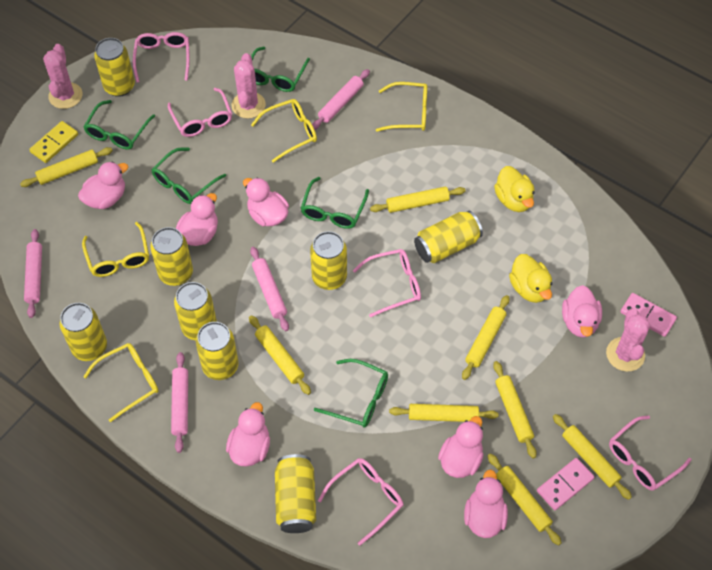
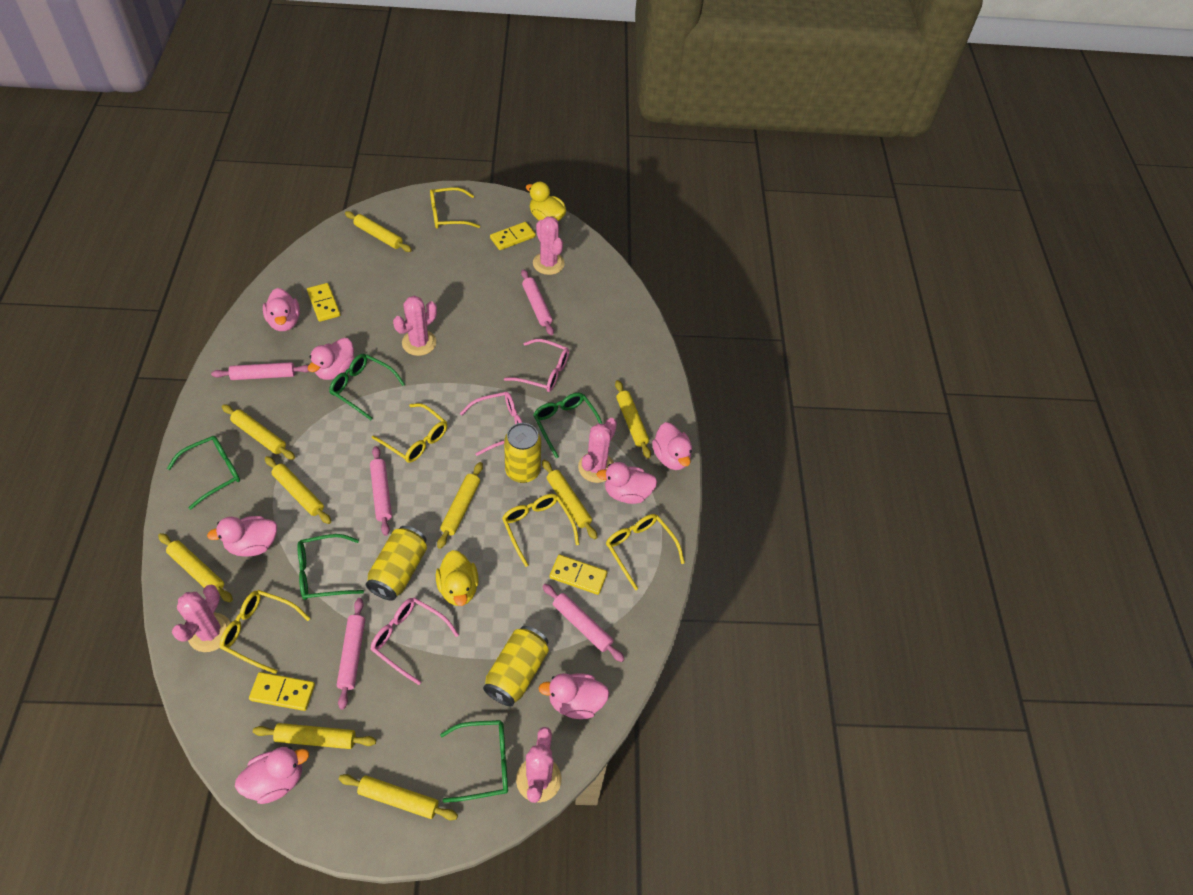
pink cactus: 3 -> 5
pink domino: 2 -> 0
pink glasses: 5 -> 3
pink rolling pin: 4 -> 5
yellow can: 8 -> 3
yellow domino: 1 -> 4
yellow glasses: 4 -> 5
yellow rolling pin: 8 -> 9

